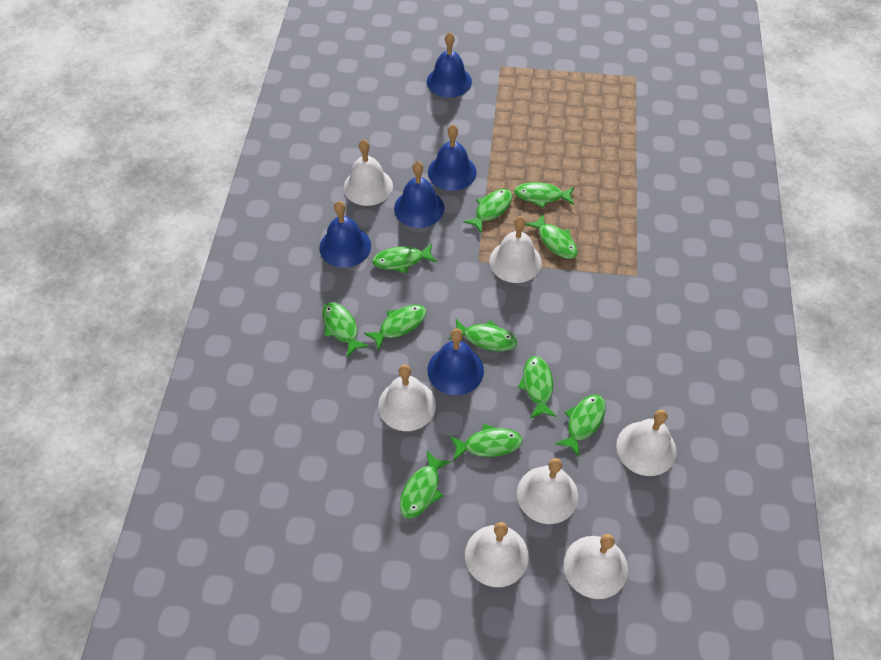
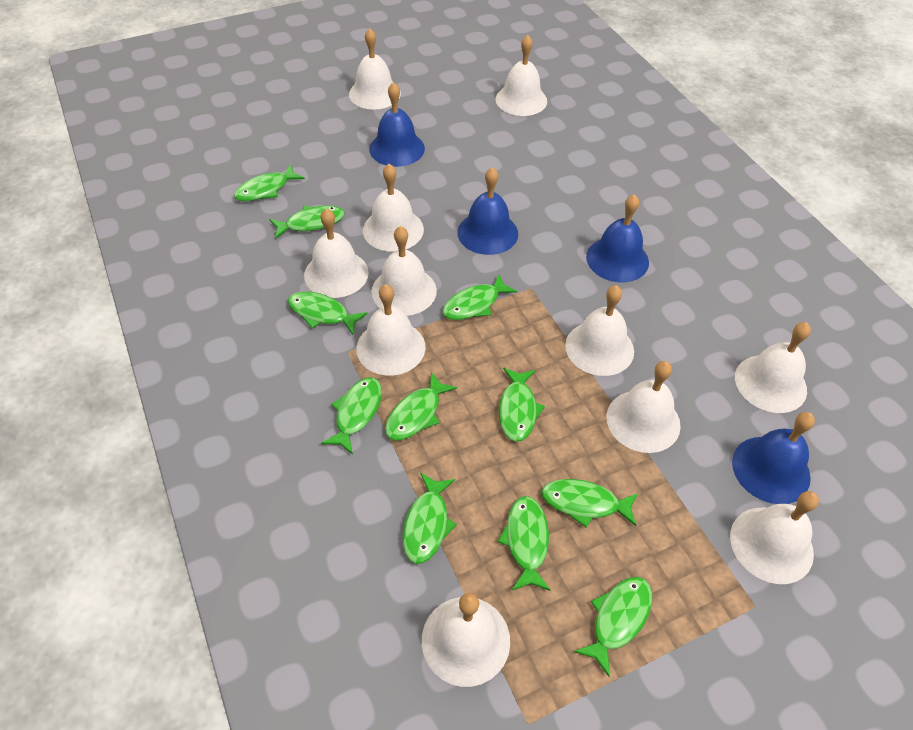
blue bell: 5 -> 4
white bell: 7 -> 11

